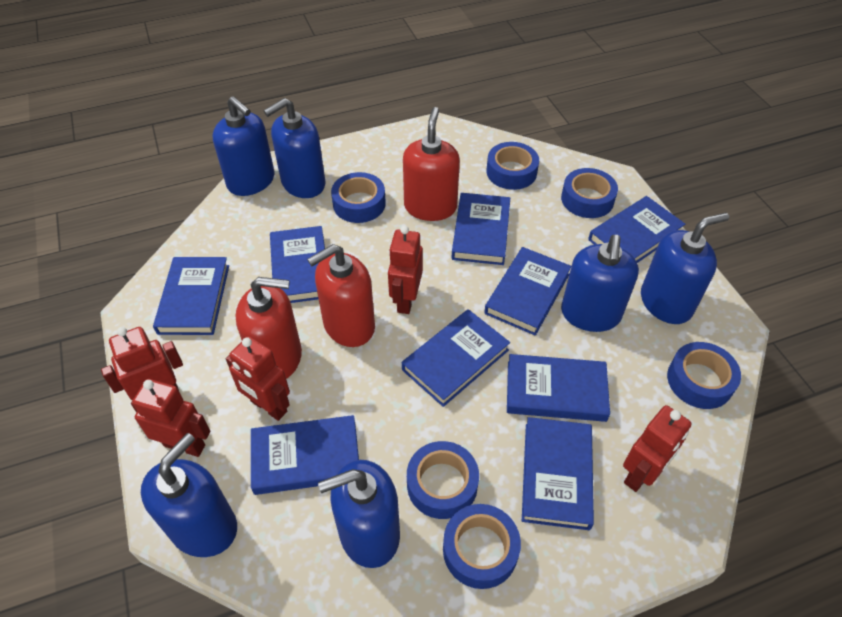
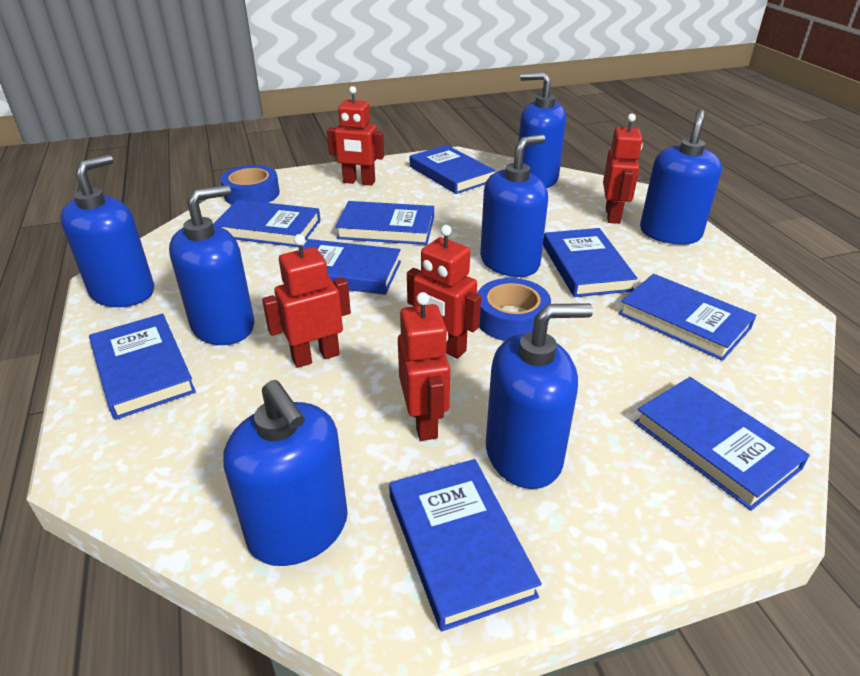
blue soap dispenser: 6 -> 7
blue tape: 6 -> 2
red soap dispenser: 3 -> 0

